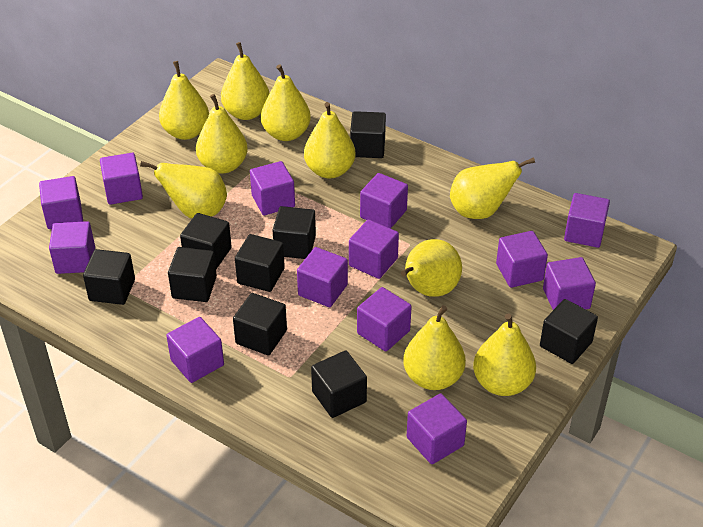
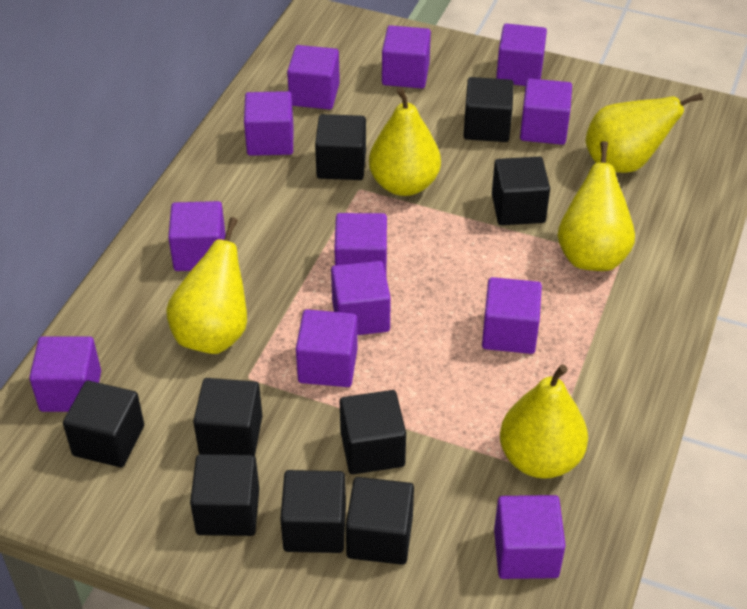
purple cube: 13 -> 12
yellow pear: 10 -> 5

